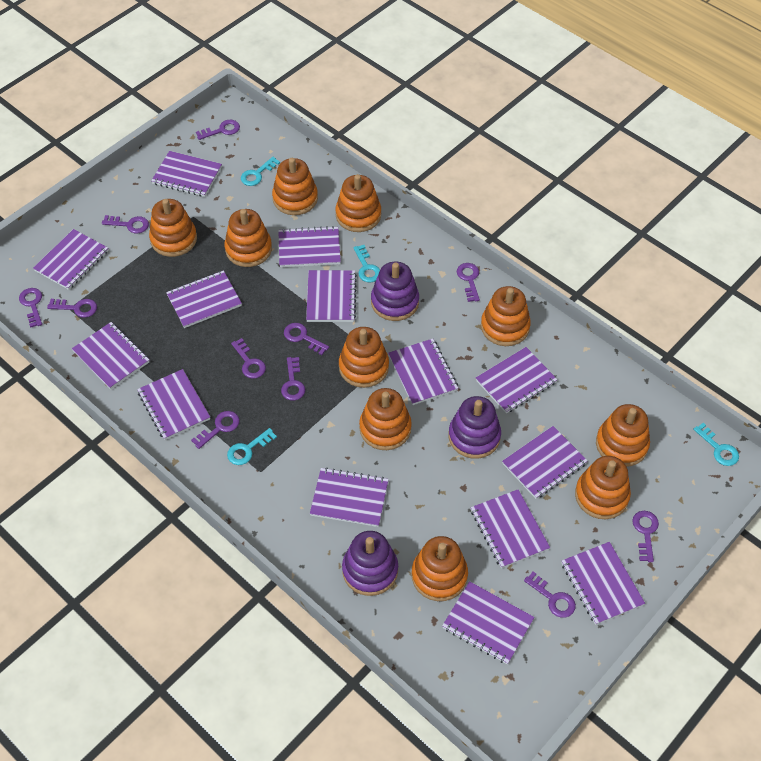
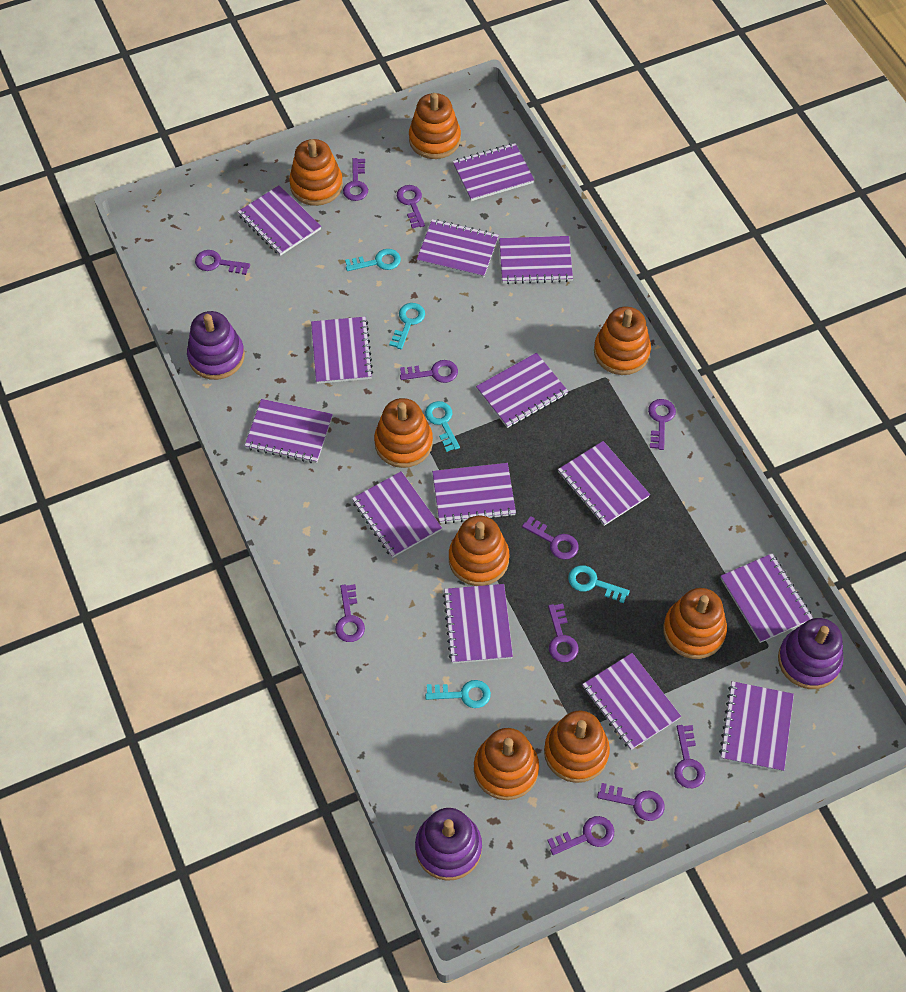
orange stacking toy: 10 -> 8
turquoise key: 4 -> 5

